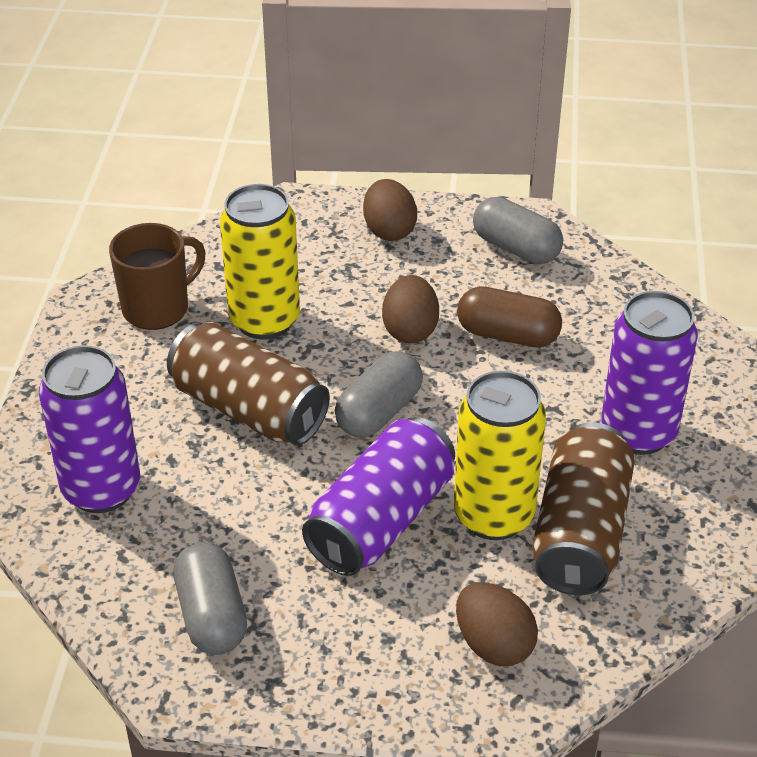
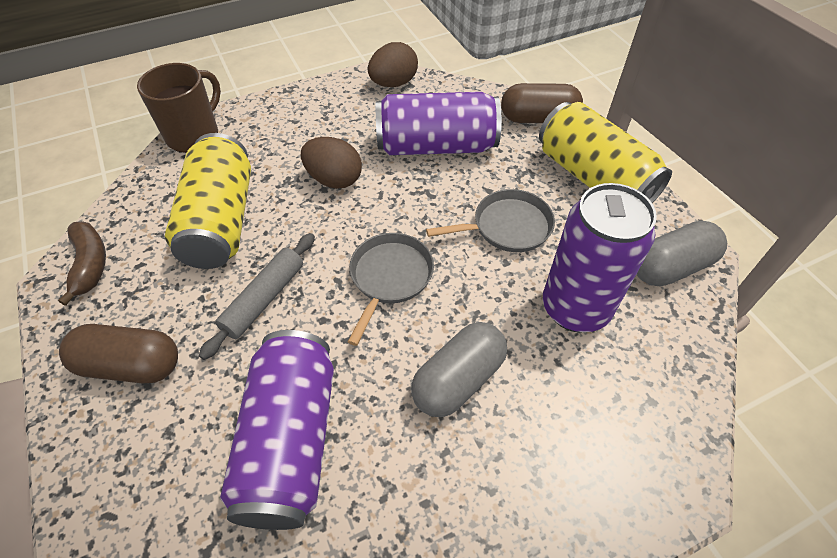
brown banana: 0 -> 1
brown can: 2 -> 0
brown capsule: 1 -> 2
brown egg: 3 -> 2
grey capsule: 3 -> 2
grey pan: 0 -> 2
grey rolling pin: 0 -> 1

